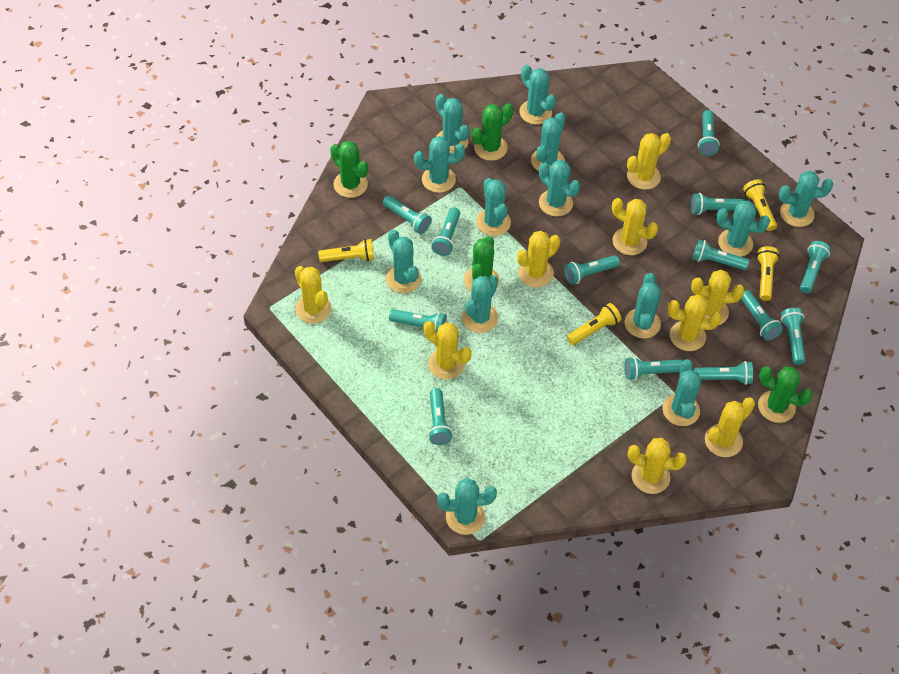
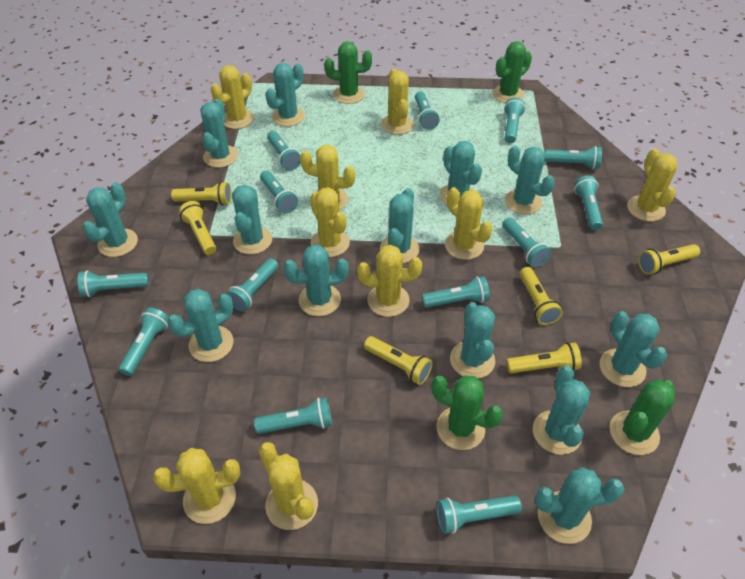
yellow flashlight: 4 -> 6

